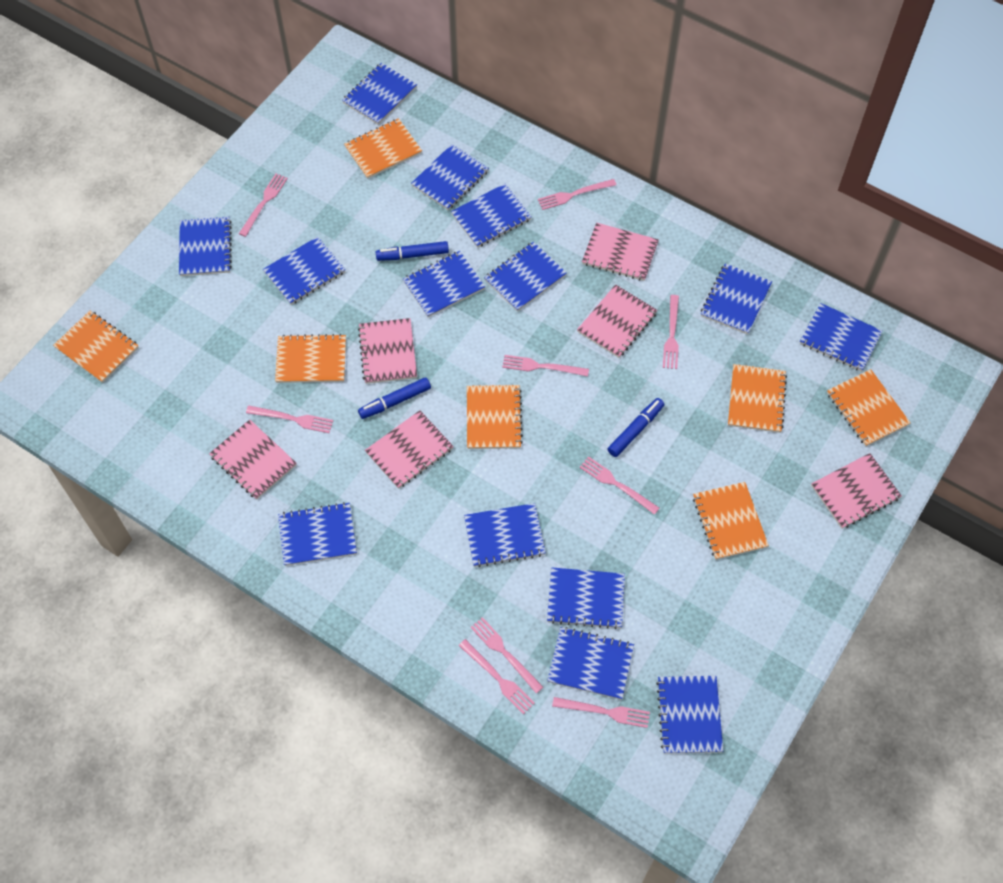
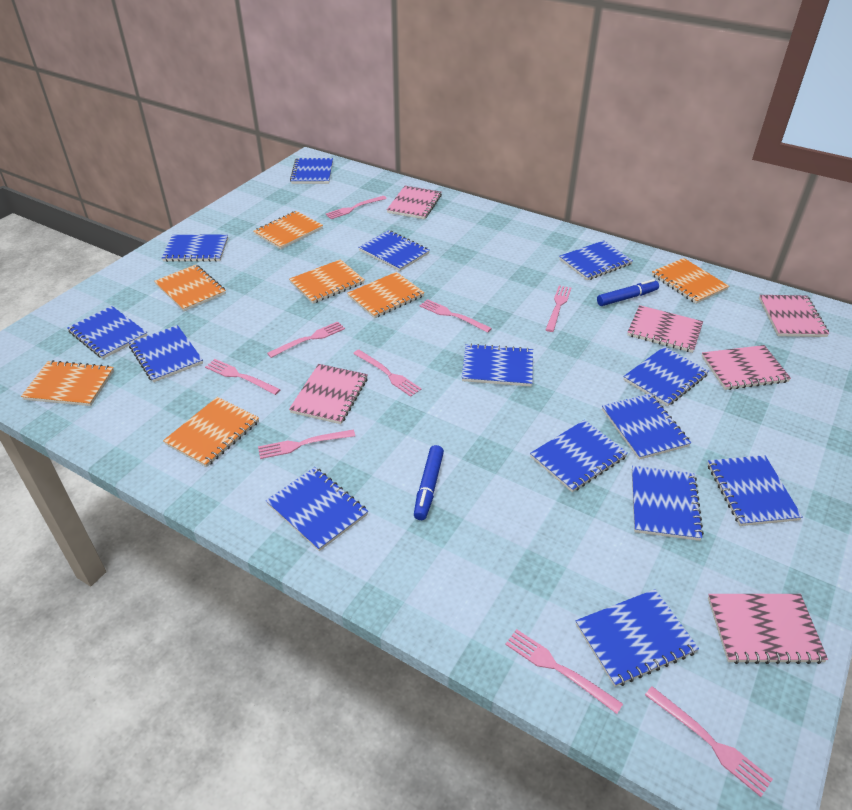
blue marker: 3 -> 2

